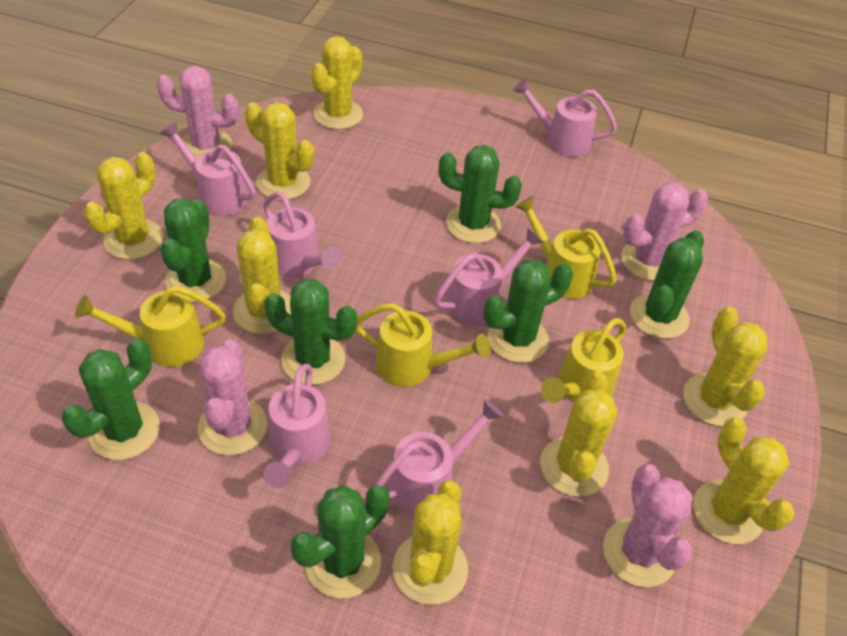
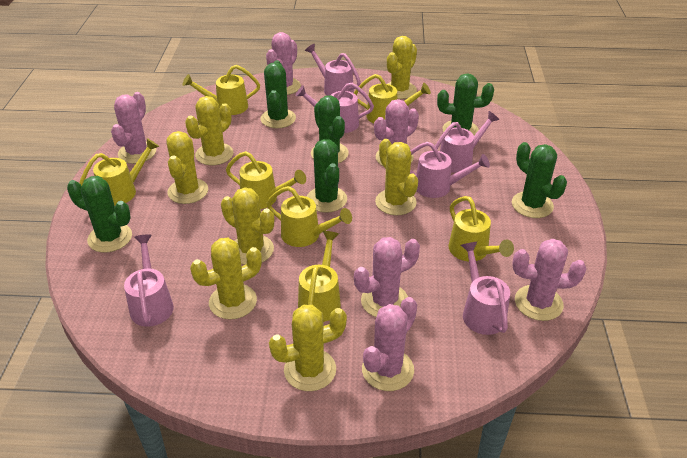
green cactus: 7 -> 6
pink cactus: 4 -> 6
yellow cactus: 8 -> 7
yellow watering can: 4 -> 7

